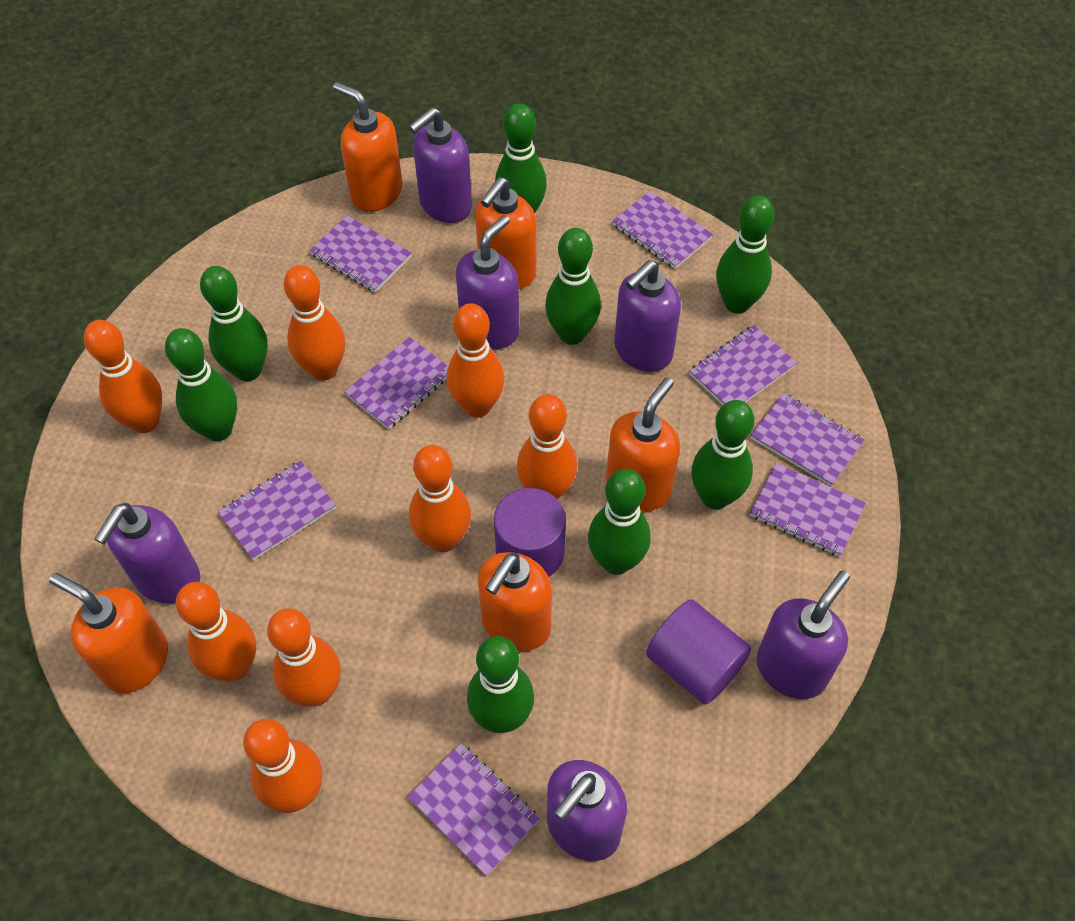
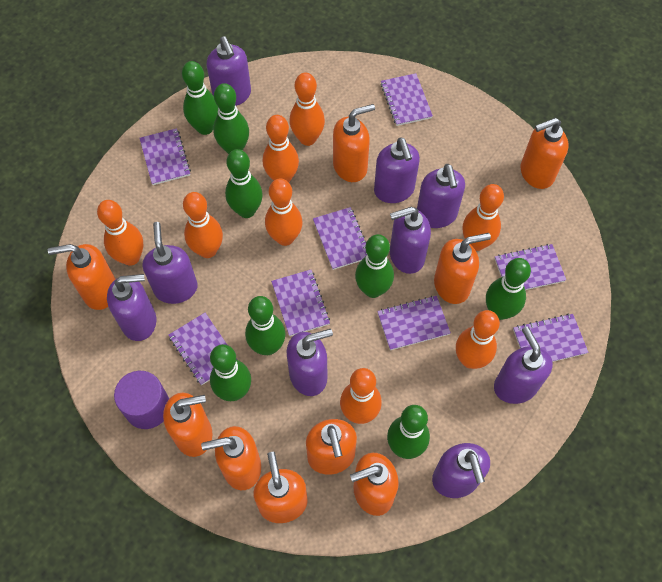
orange soap dispenser: 5 -> 9
purple cylinder: 2 -> 1
purple soap dispenser: 6 -> 9

